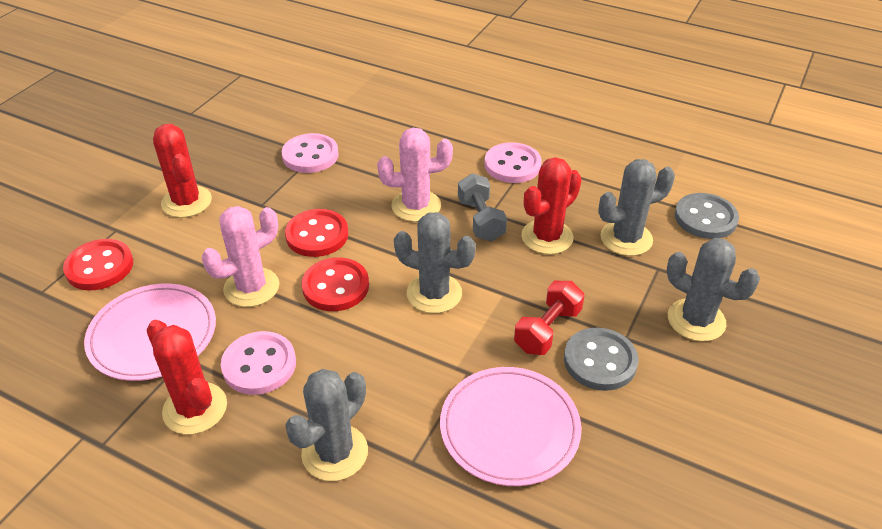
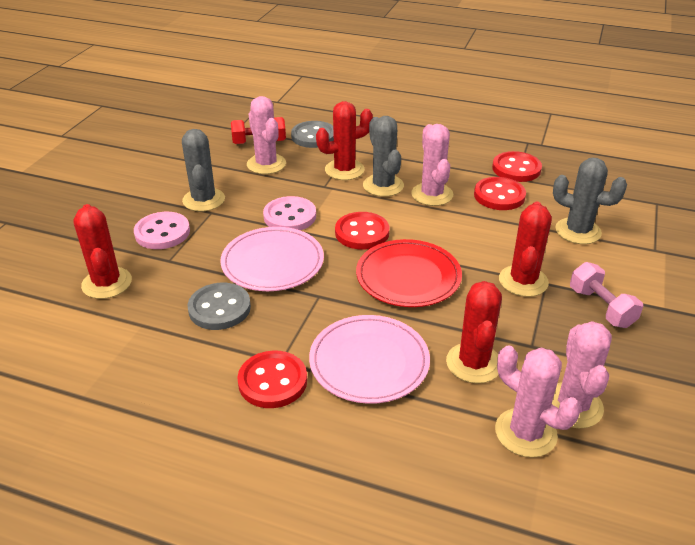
grey cactus: 4 -> 3
grey dumbbell: 1 -> 0
pink button: 3 -> 2
pink cactus: 2 -> 4
pink dumbbell: 0 -> 1
red button: 3 -> 4
red cactus: 3 -> 4
red plate: 0 -> 1

